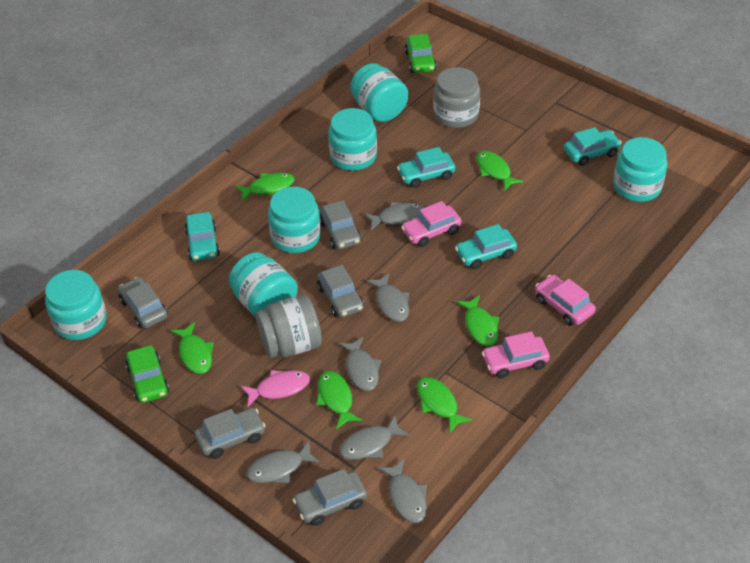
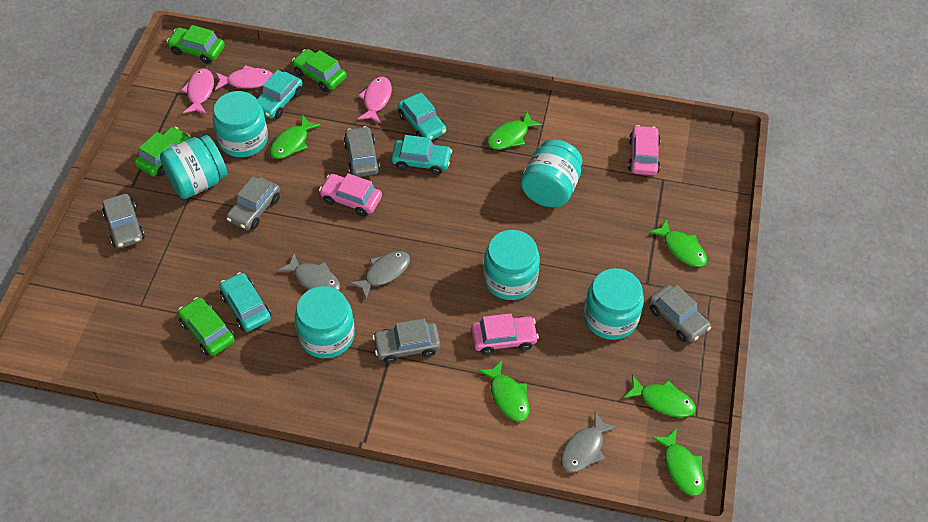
green car: 2 -> 4
grey fish: 6 -> 3
grey jar: 2 -> 0
pink fish: 1 -> 3

